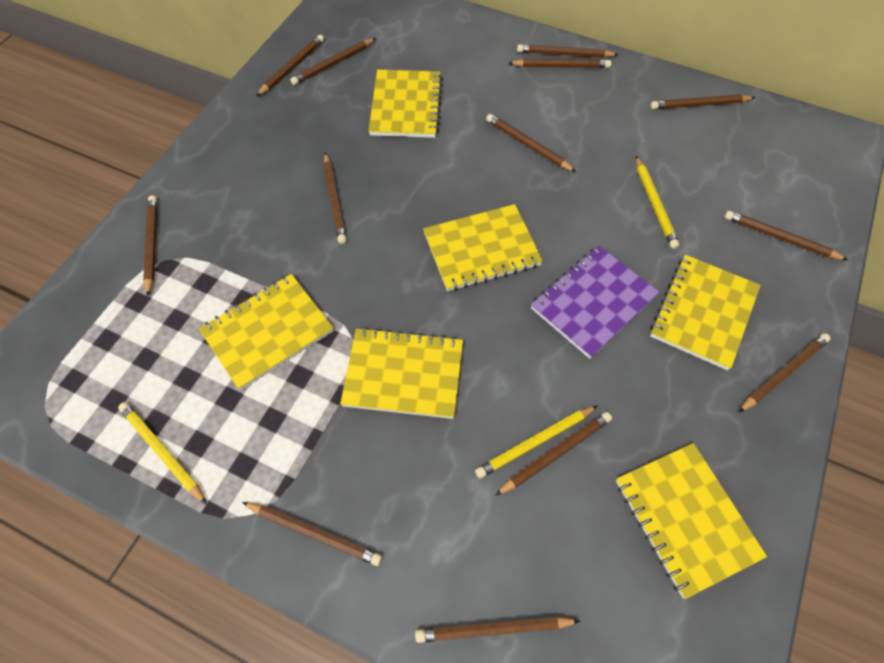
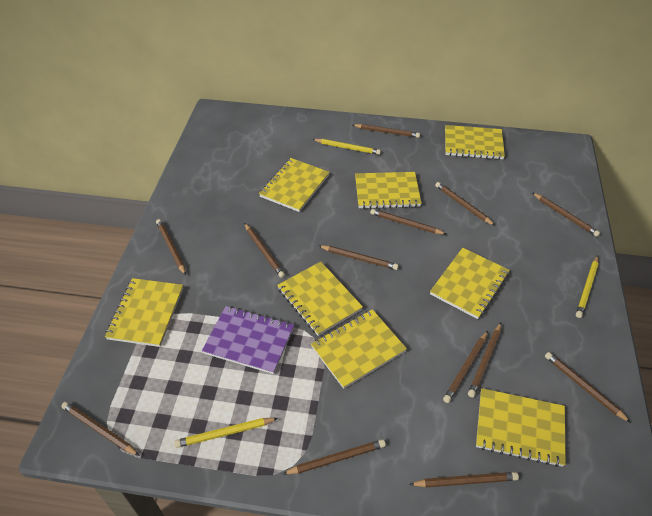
yellow notebook: 6 -> 8

